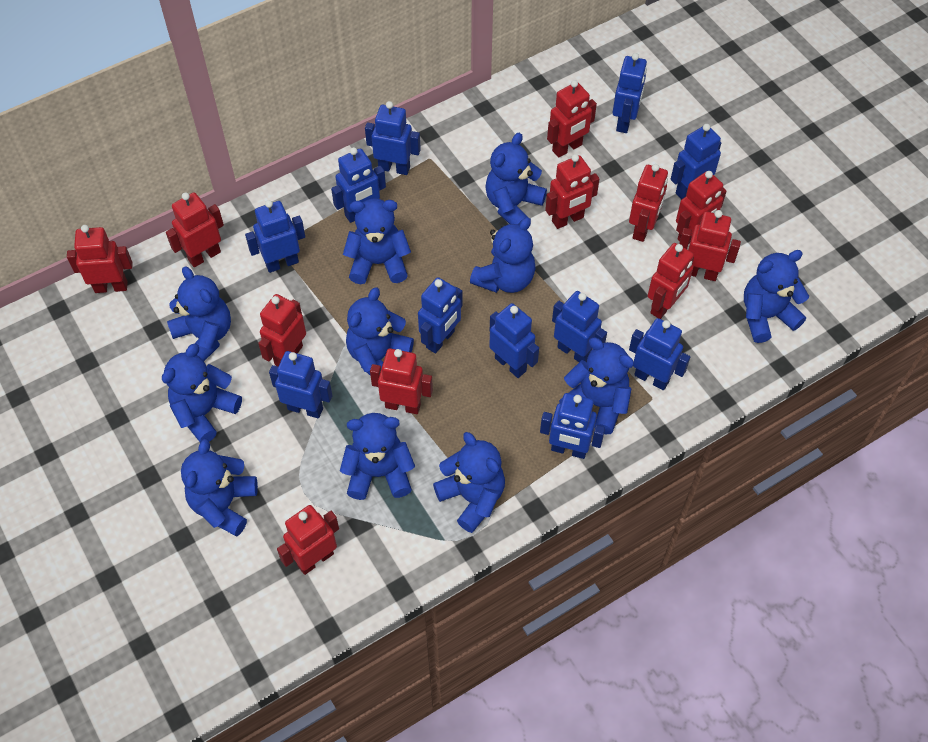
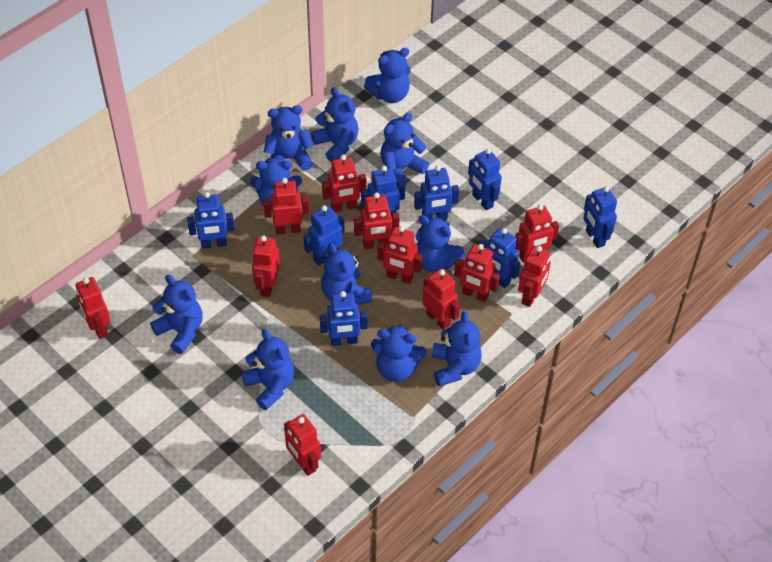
blue robot: 11 -> 8

